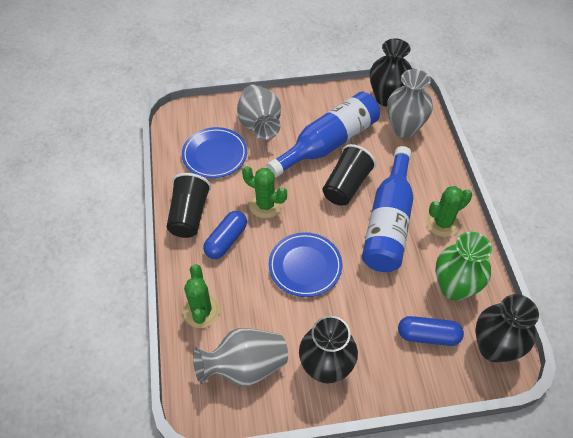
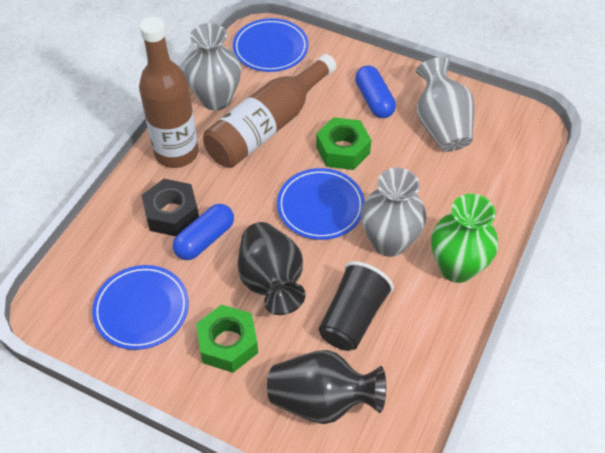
black cup: 2 -> 1
black nut: 0 -> 1
black vase: 3 -> 2
blue bottle: 2 -> 0
blue plate: 2 -> 3
brown bottle: 0 -> 2
green cactus: 3 -> 0
green nut: 0 -> 2

